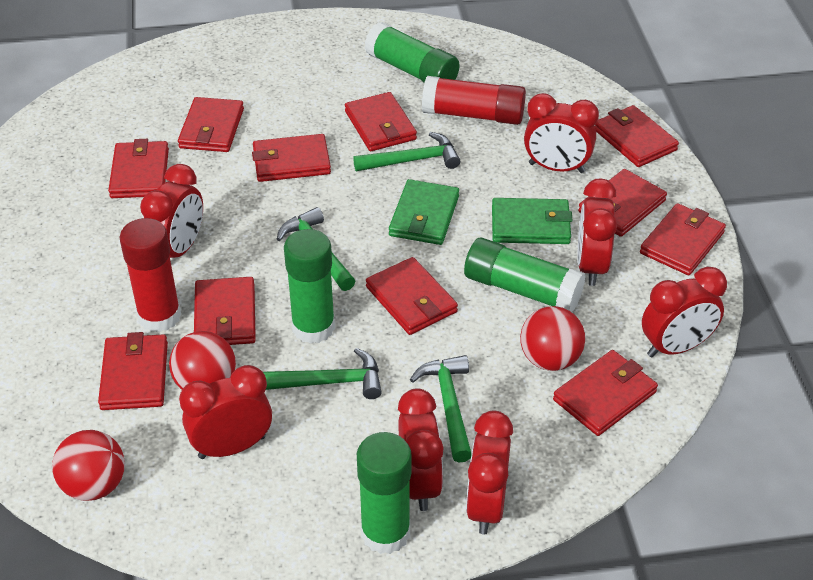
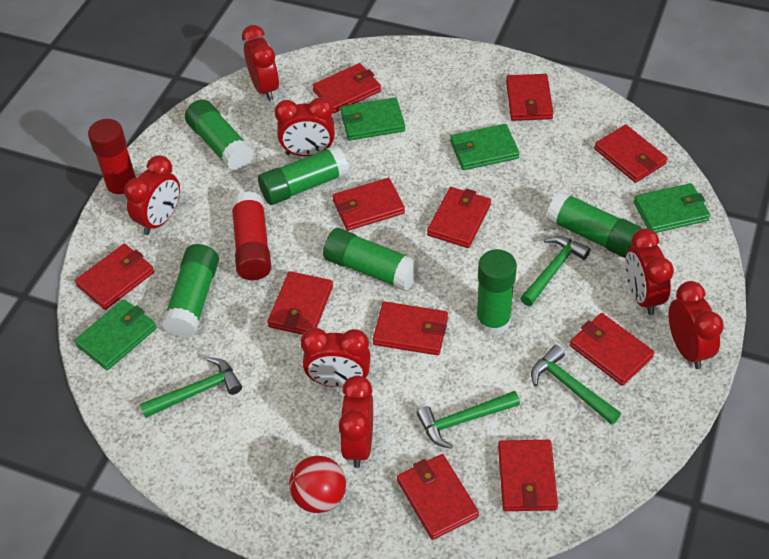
green glue stick: 4 -> 6
green wallet: 2 -> 4
red ball: 3 -> 1

